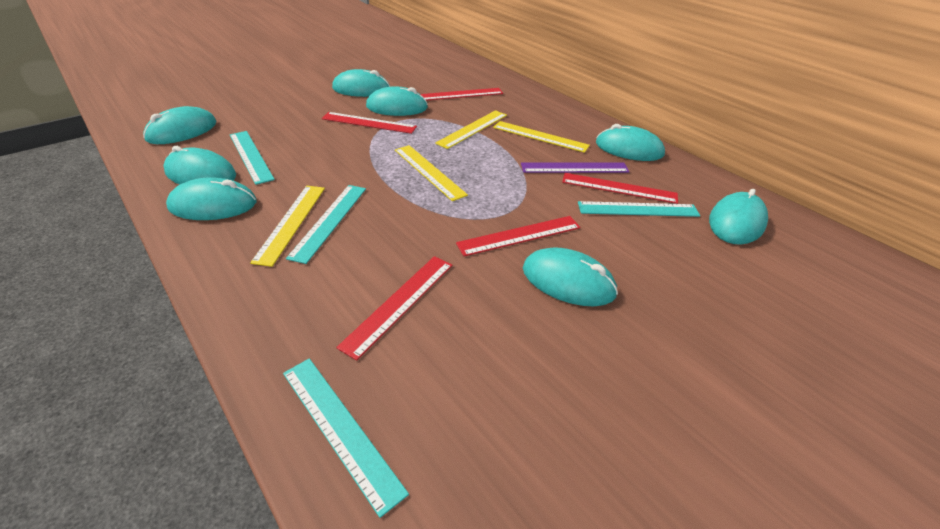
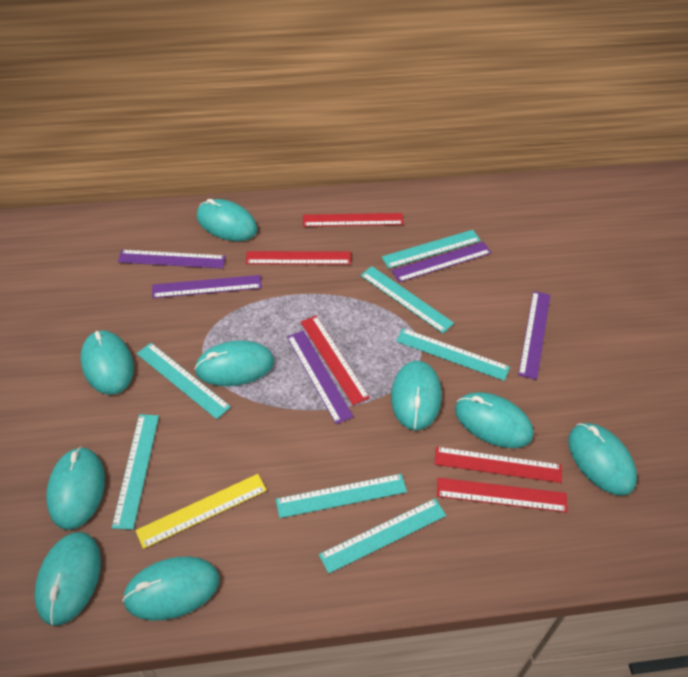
purple ruler: 1 -> 5
turquoise mouse: 8 -> 9
turquoise ruler: 4 -> 7
yellow ruler: 4 -> 1

